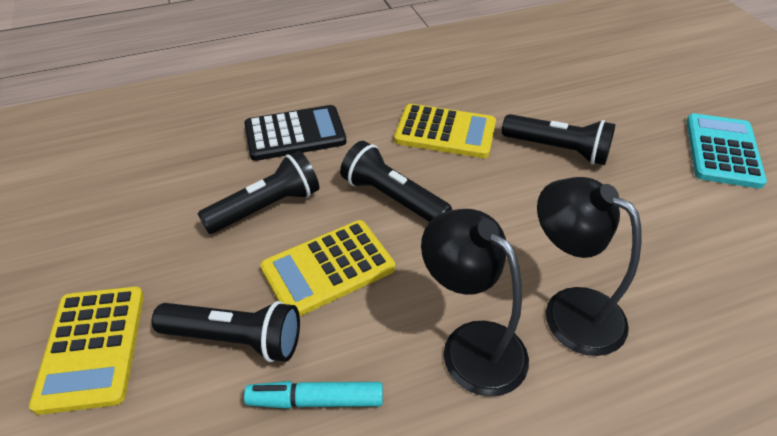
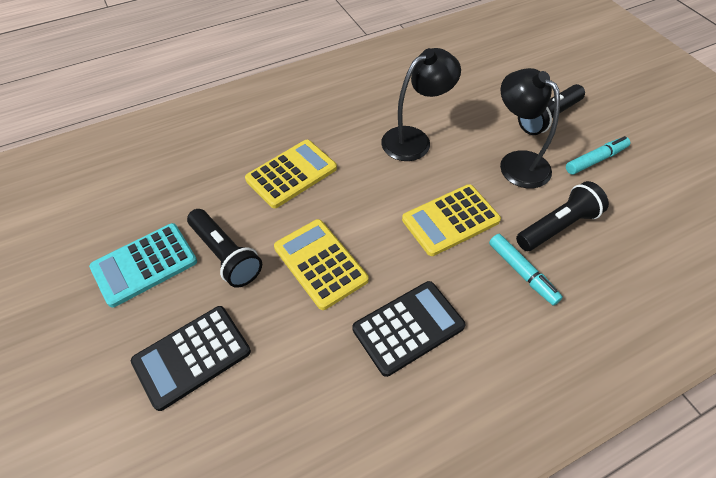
black calculator: 1 -> 2
black flashlight: 4 -> 3
turquoise marker: 1 -> 2

